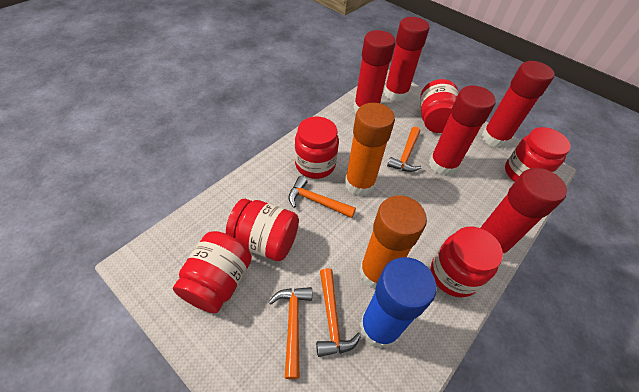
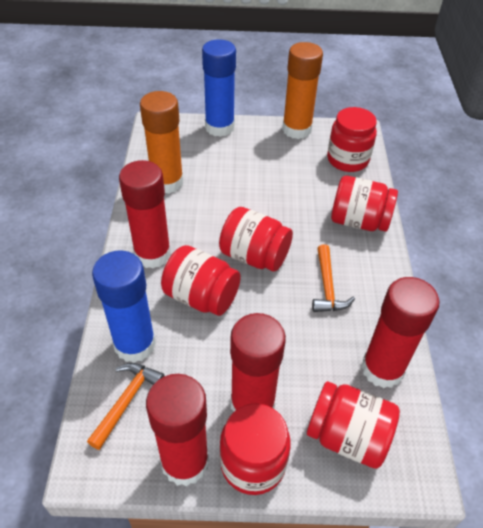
blue glue stick: 1 -> 2
orange hammer: 4 -> 2
red glue stick: 5 -> 4

